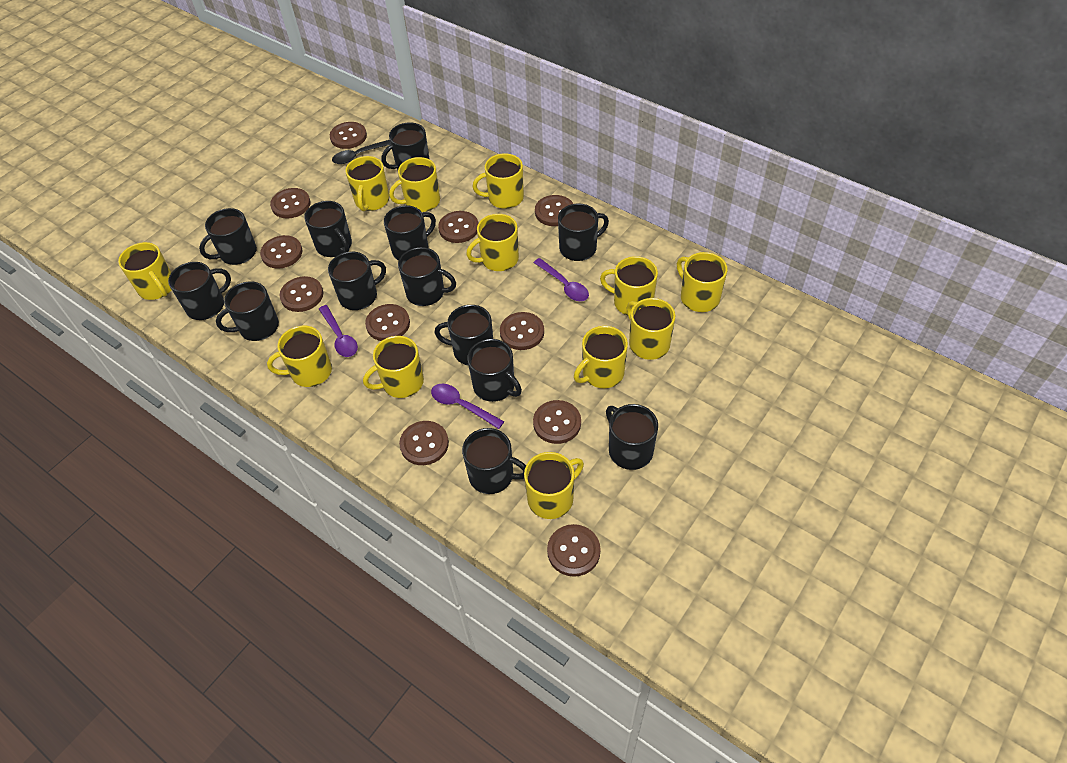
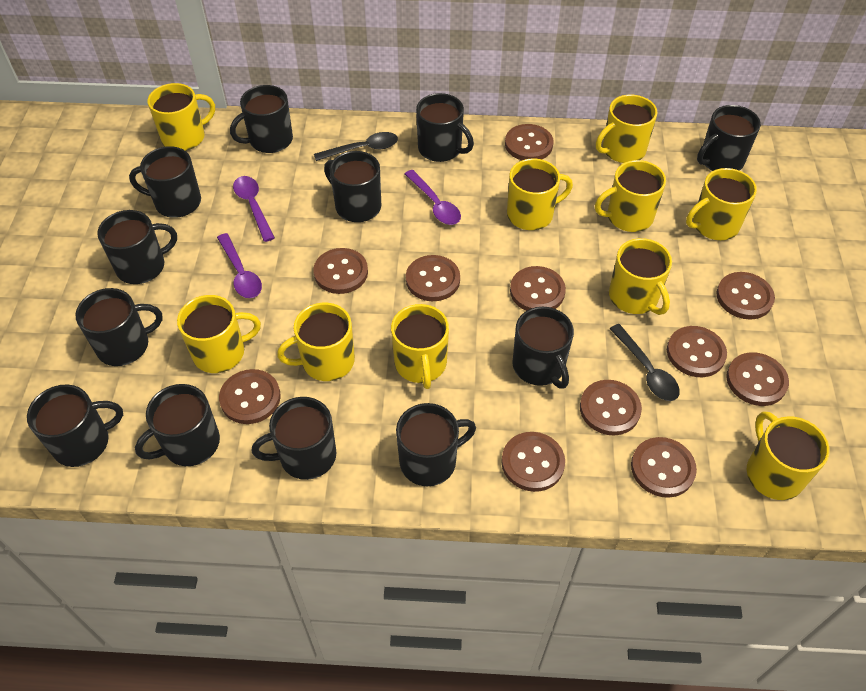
black mug: 13 -> 12
black spoon: 1 -> 2
yellow mug: 12 -> 10

